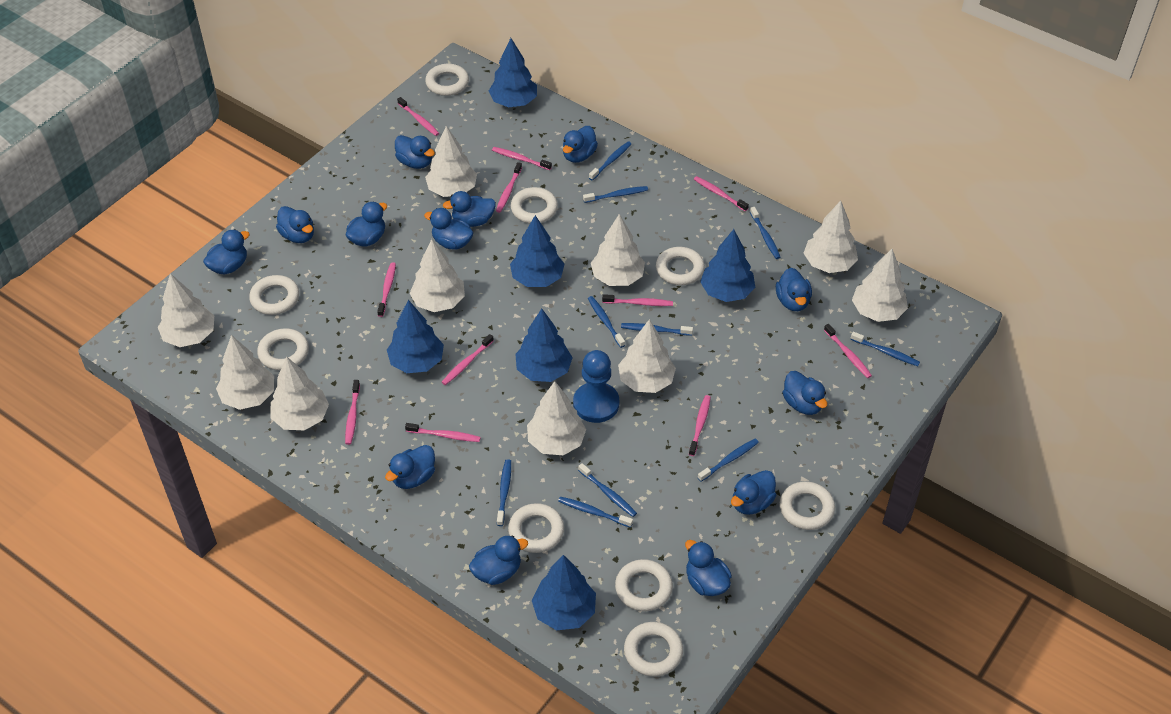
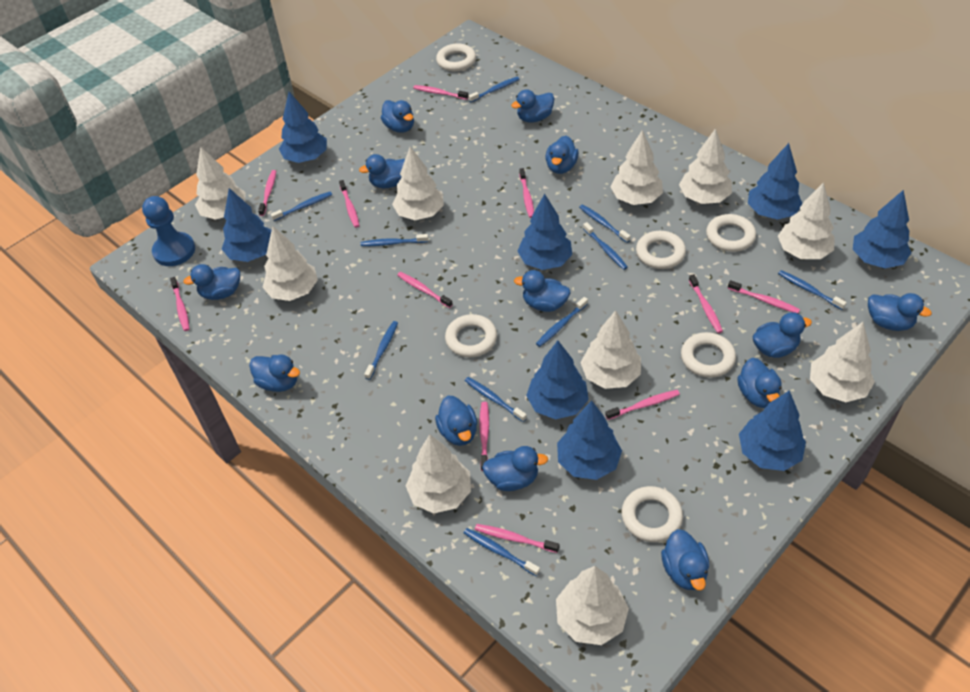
blue tree: 6 -> 8
white ring: 9 -> 6

